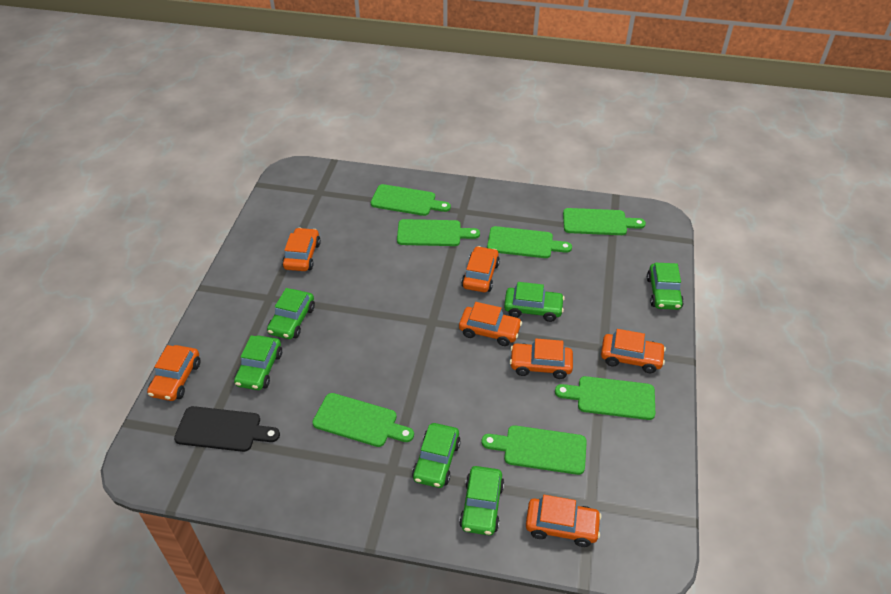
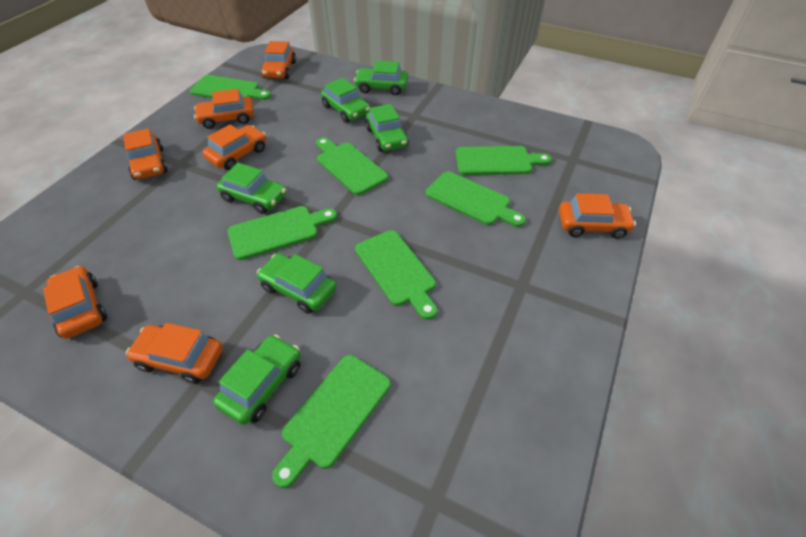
black cutting board: 1 -> 0

